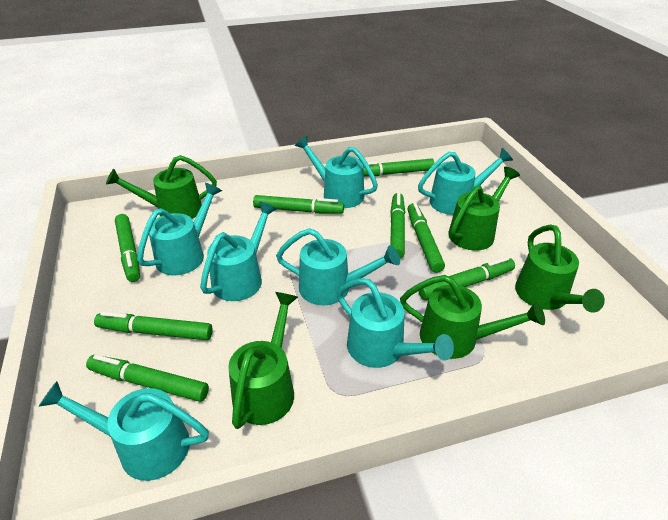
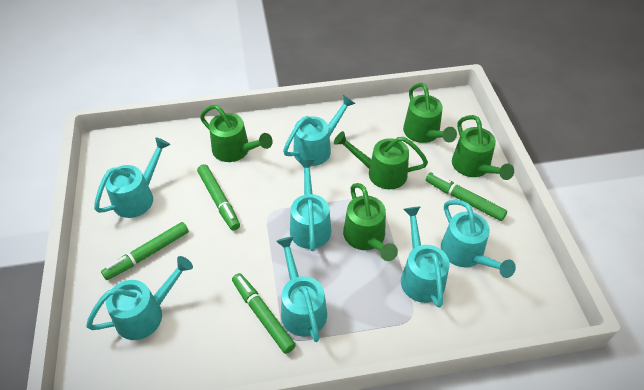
green marker: 8 -> 4

